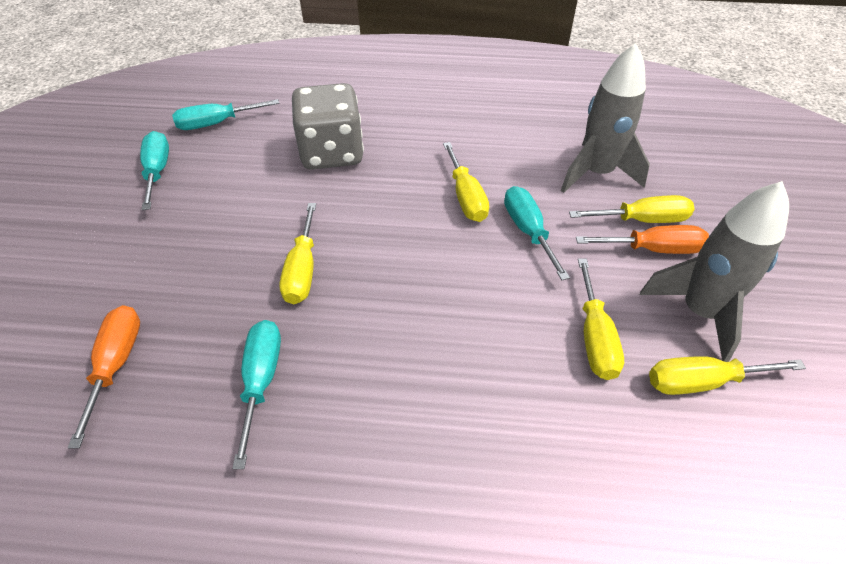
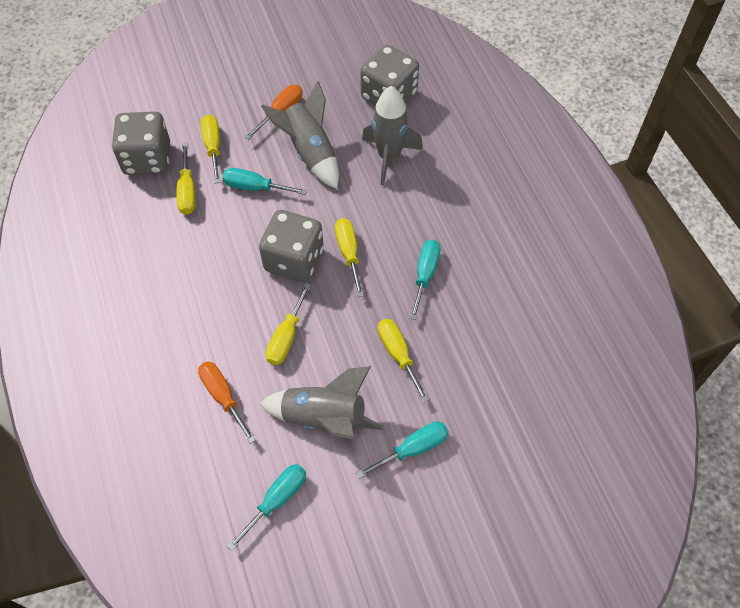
grey dice: 1 -> 3
grey rocket: 2 -> 3

